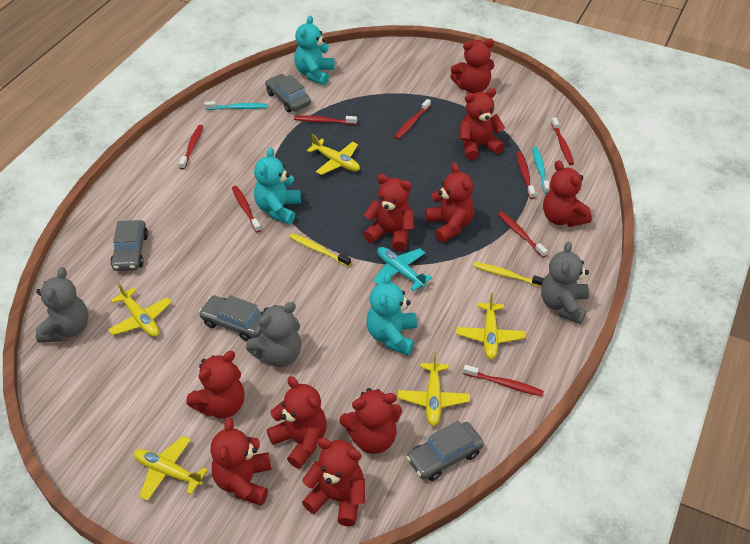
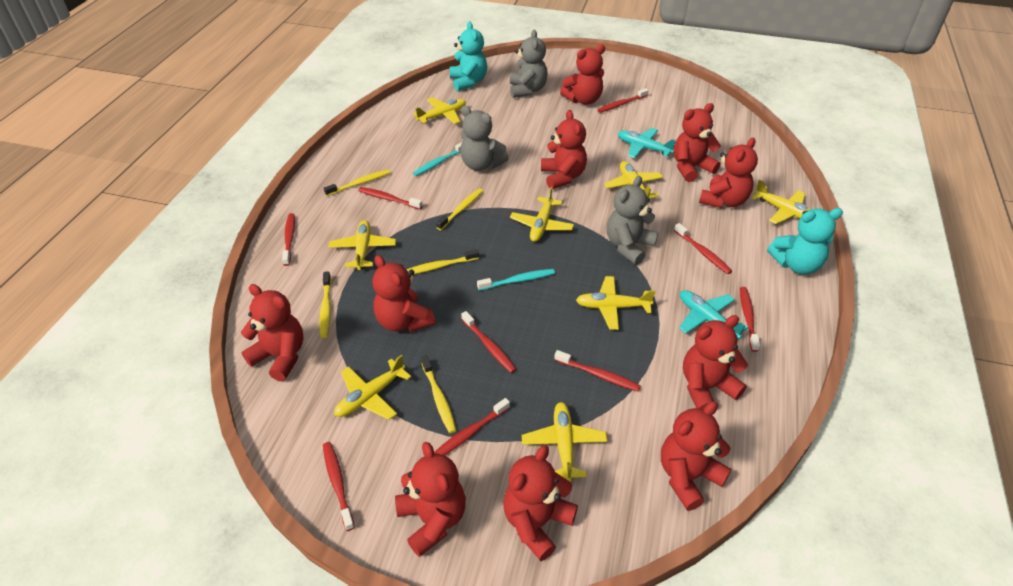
grey car: 4 -> 0
red toothbrush: 8 -> 9
turquoise plane: 1 -> 2
turquoise teddy bear: 3 -> 2
yellow plane: 5 -> 8
yellow toothbrush: 2 -> 5

